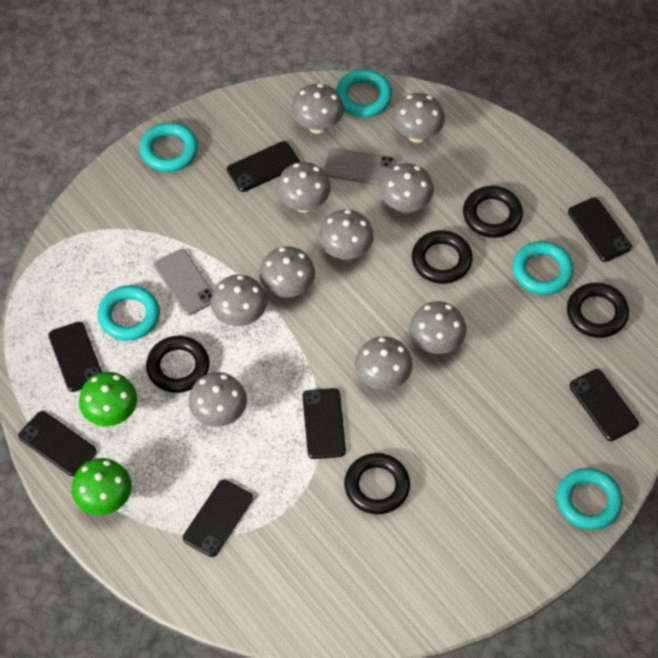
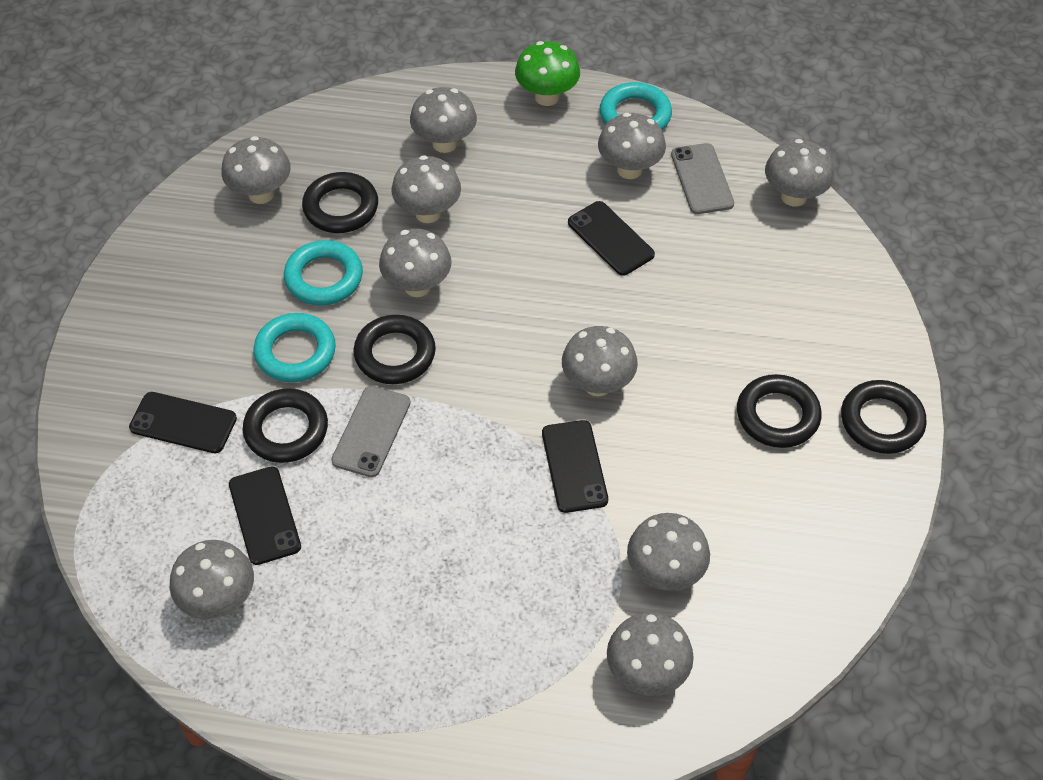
black phone: 7 -> 4
green mushroom: 2 -> 1
turquoise ring: 5 -> 3

